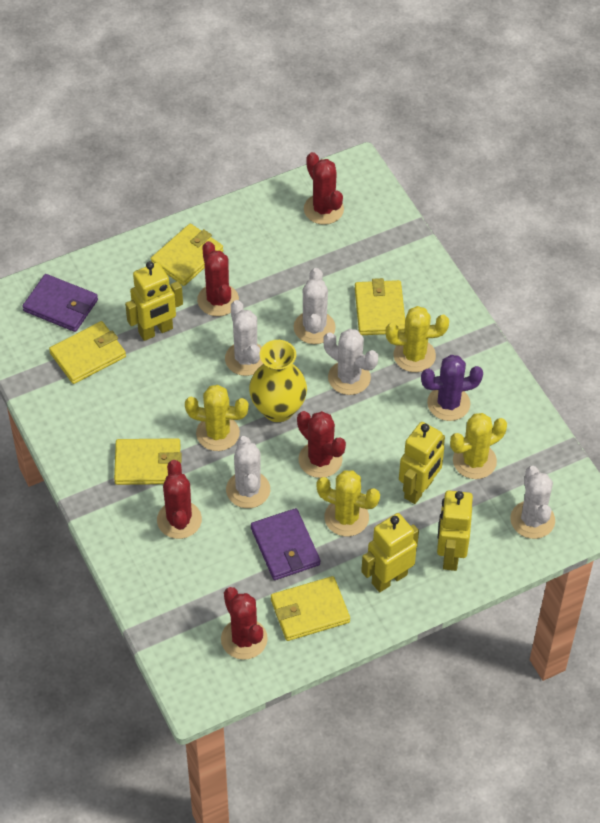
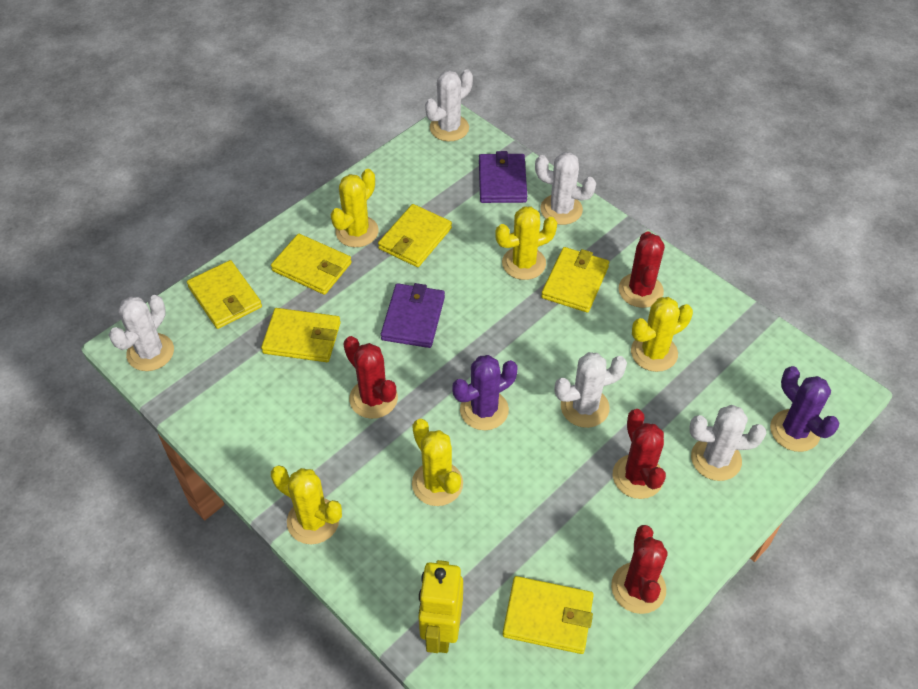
purple cactus: 1 -> 2
red cactus: 5 -> 4
yellow cactus: 4 -> 5
yellow robot: 4 -> 1
yellow vase: 1 -> 0
yellow wallet: 5 -> 6

